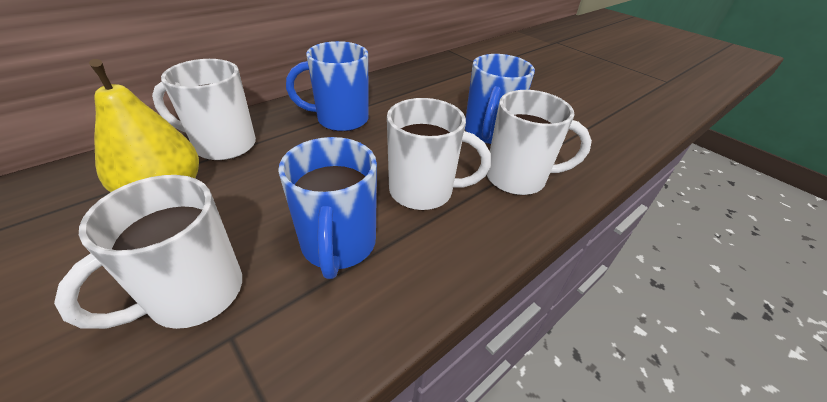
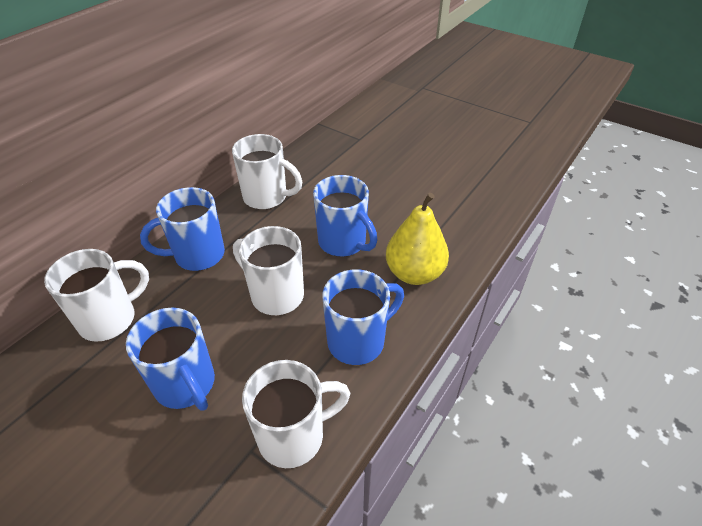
blue mug: 3 -> 4

